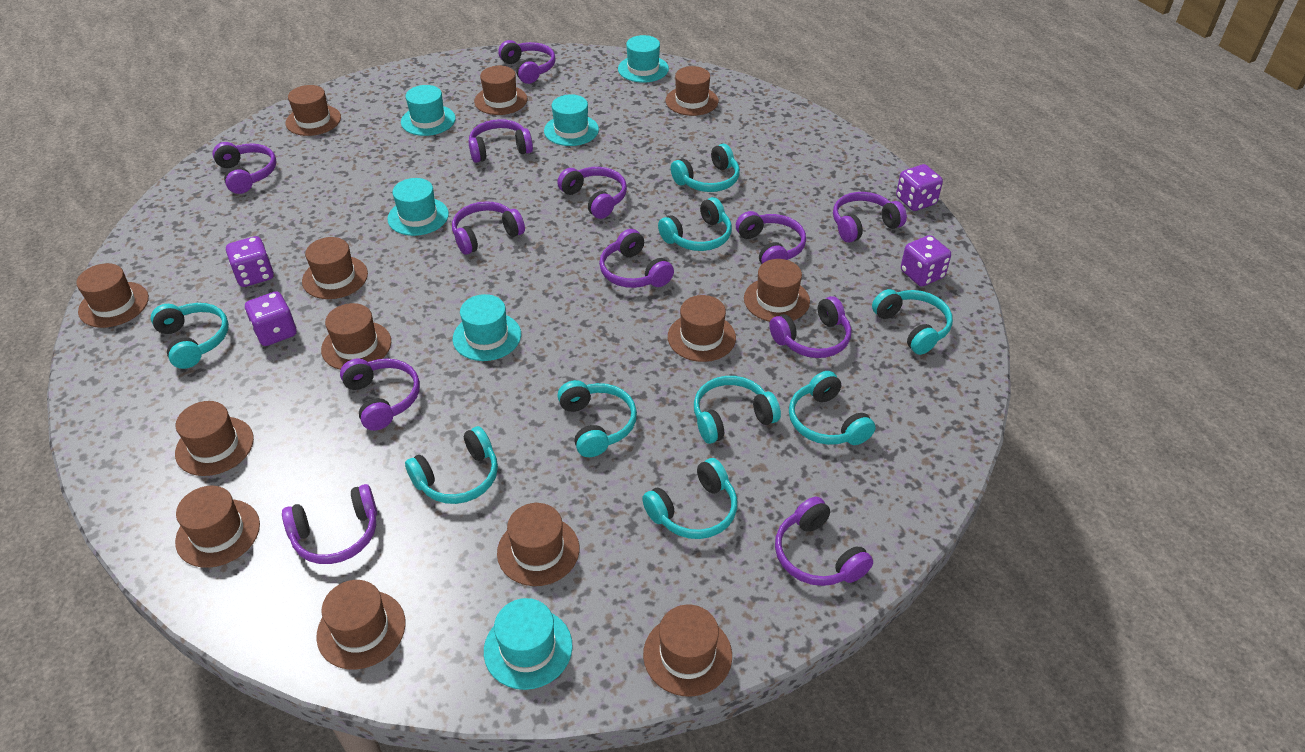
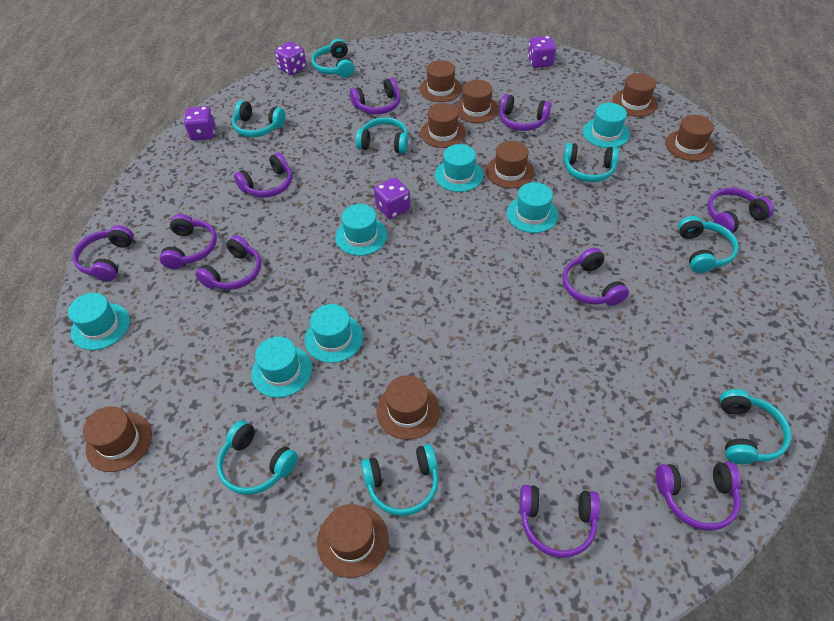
brown hat: 13 -> 9
purple headphones: 12 -> 10
turquoise hat: 6 -> 7
turquoise headphones: 9 -> 8

